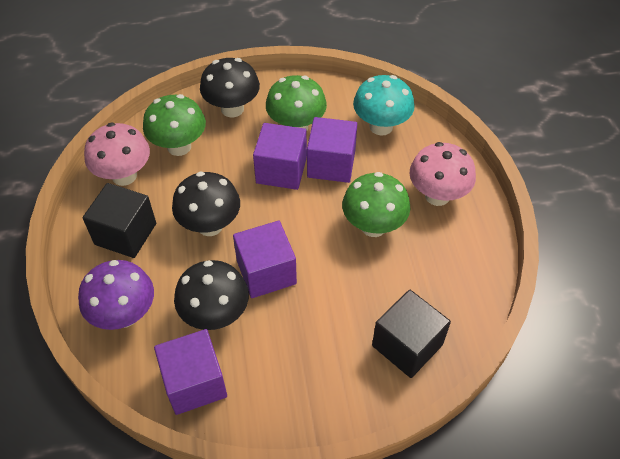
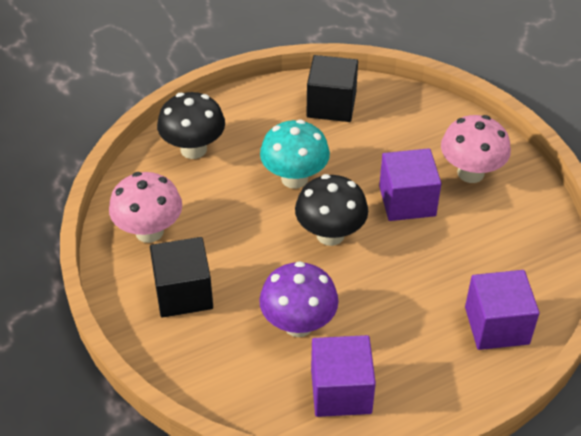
black mushroom: 3 -> 2
green mushroom: 3 -> 0
purple cube: 4 -> 3

